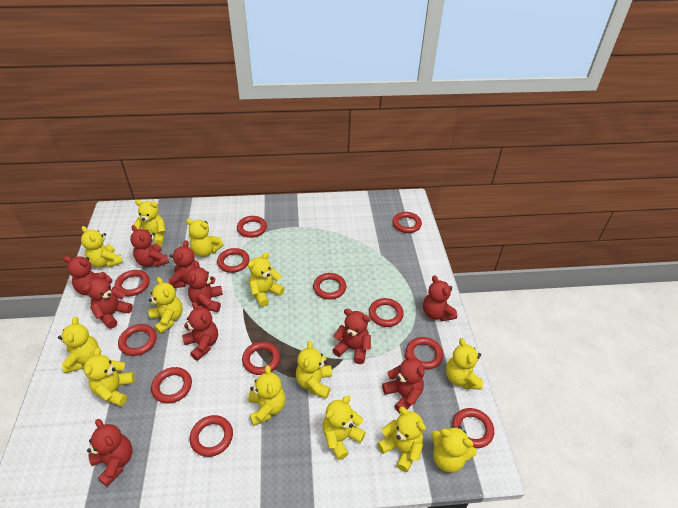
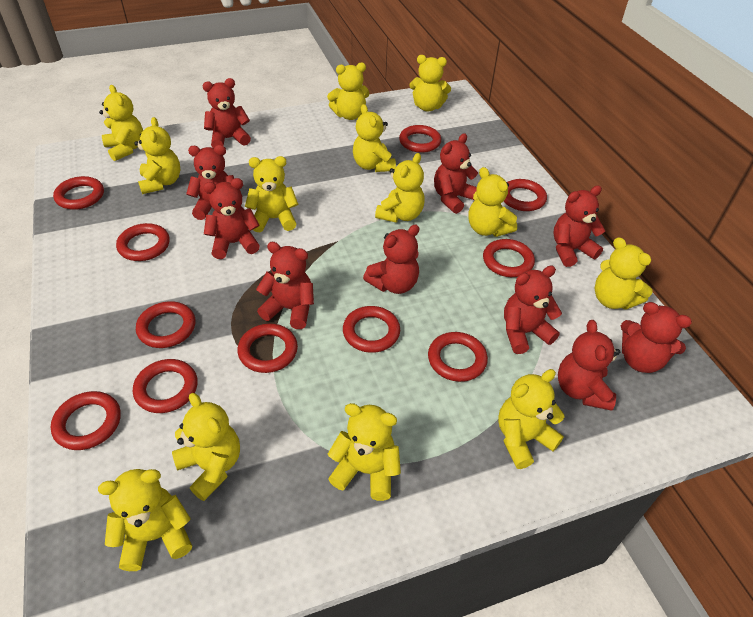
red ring: 12 -> 11

